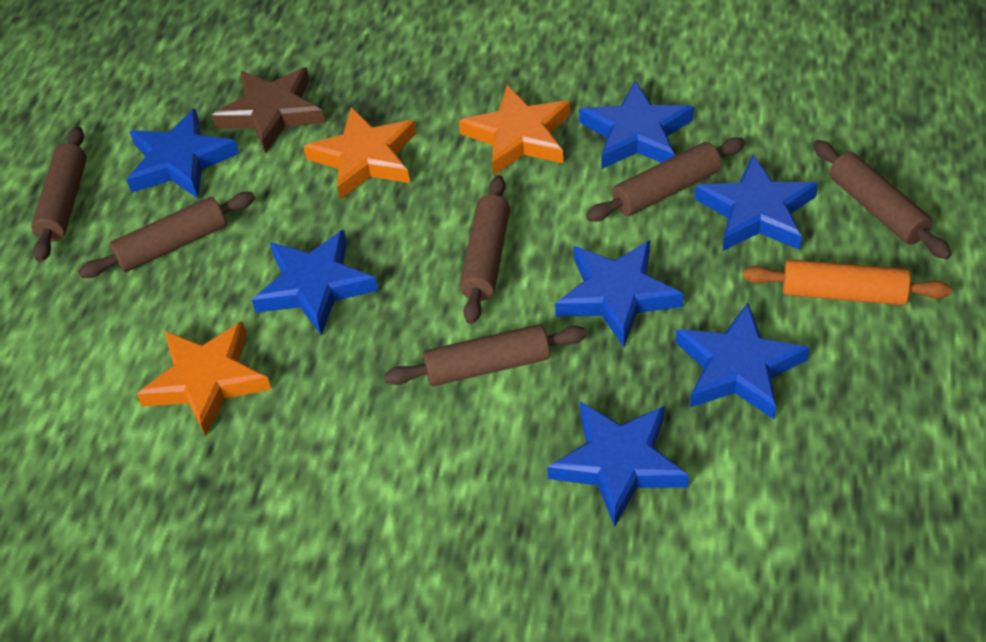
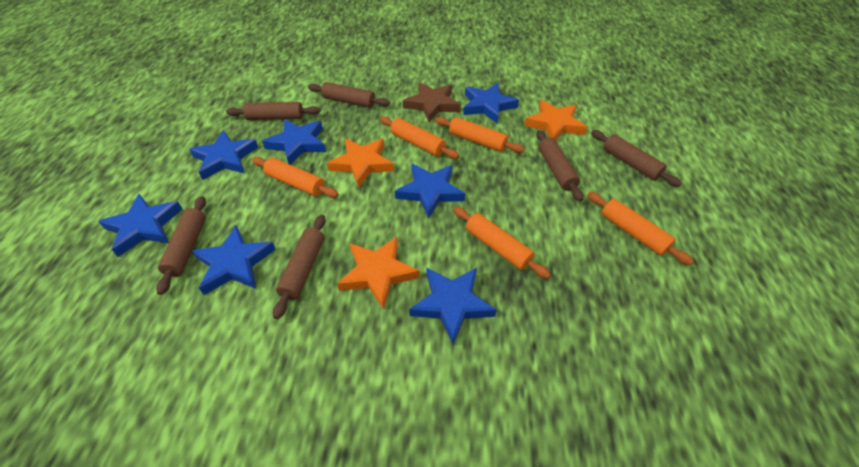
orange rolling pin: 1 -> 5

